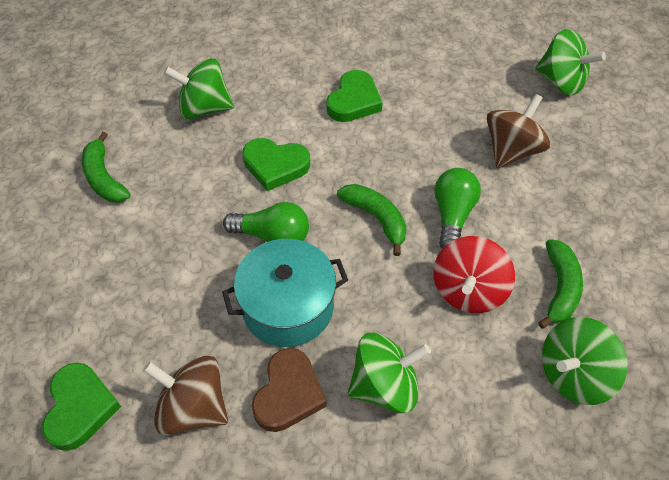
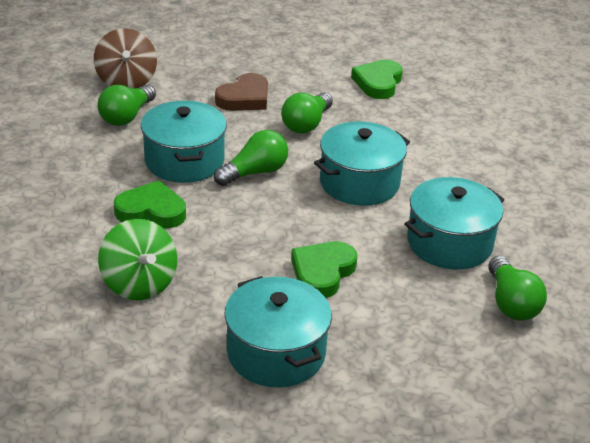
brown spinning top: 2 -> 1
green banana: 3 -> 0
green light bulb: 2 -> 4
green spinning top: 4 -> 1
red spinning top: 1 -> 0
turquoise pot: 1 -> 4

